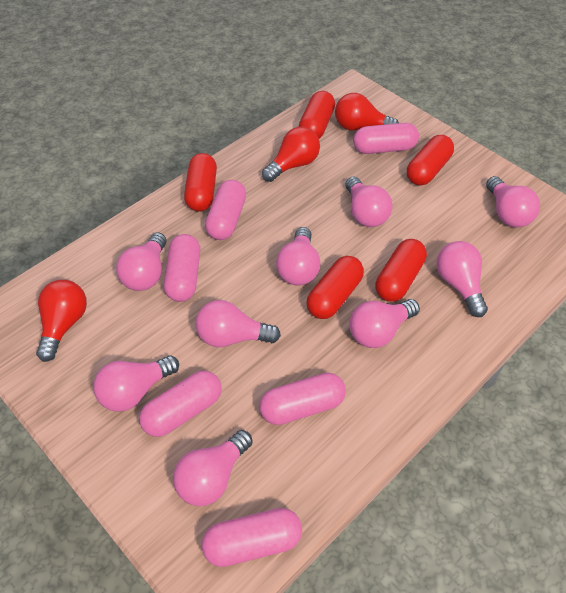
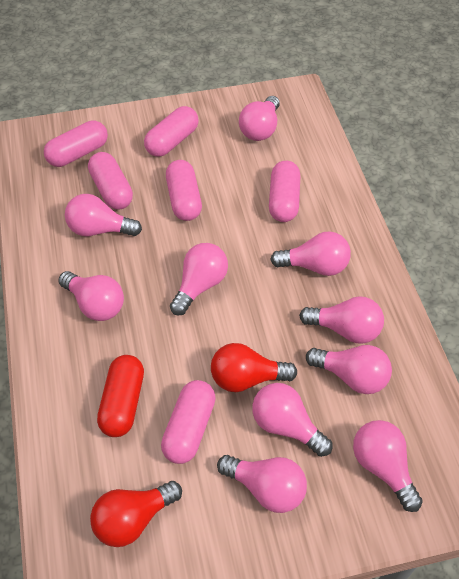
pink light bulb: 9 -> 10
red capsule: 5 -> 1
red light bulb: 3 -> 2

